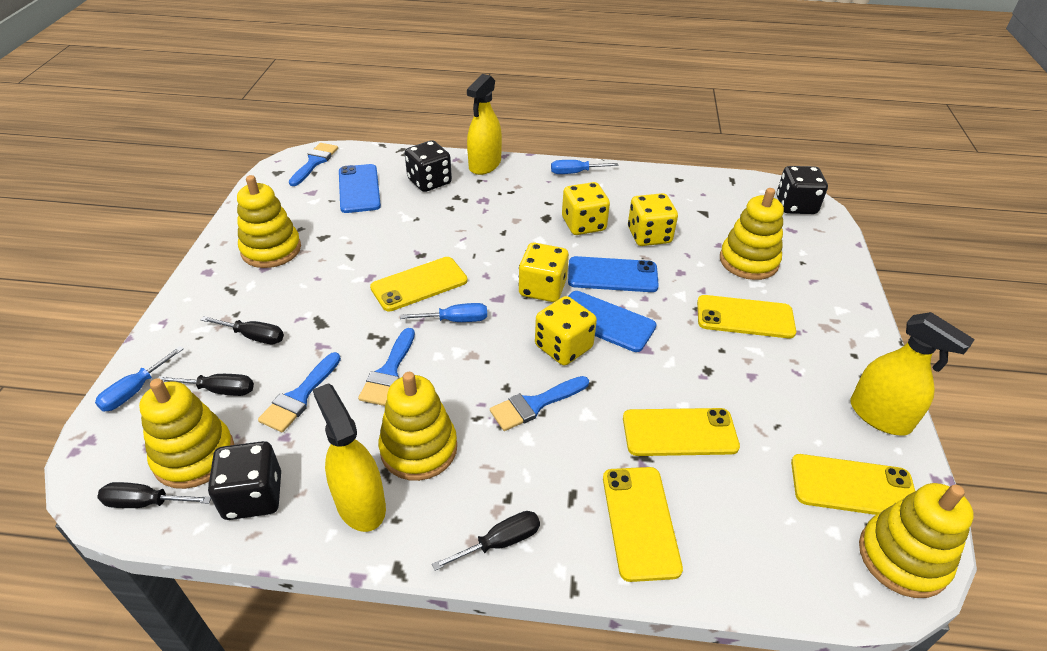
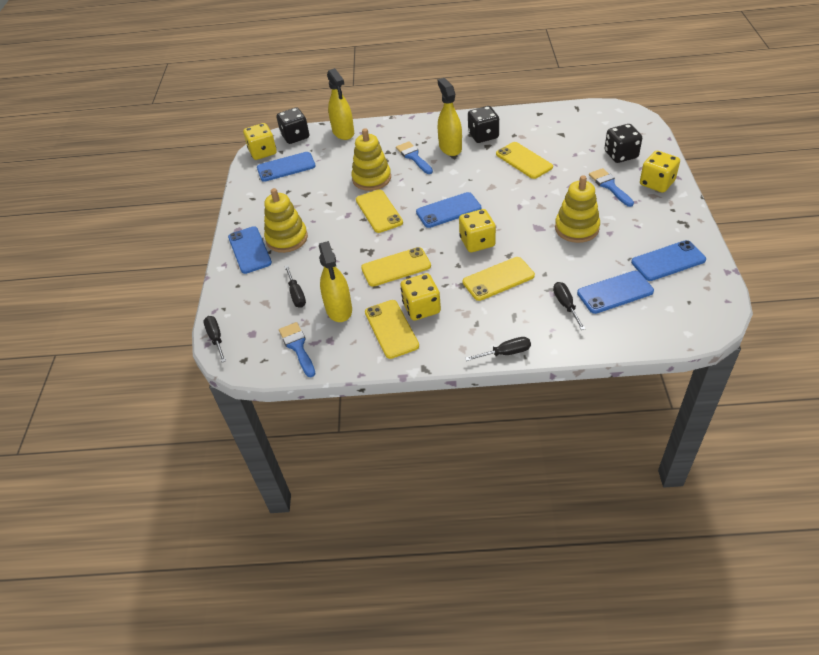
blue brush: 4 -> 3
blue phone: 3 -> 5
blue screwdriver: 3 -> 0
yellow stacking toy: 5 -> 3

